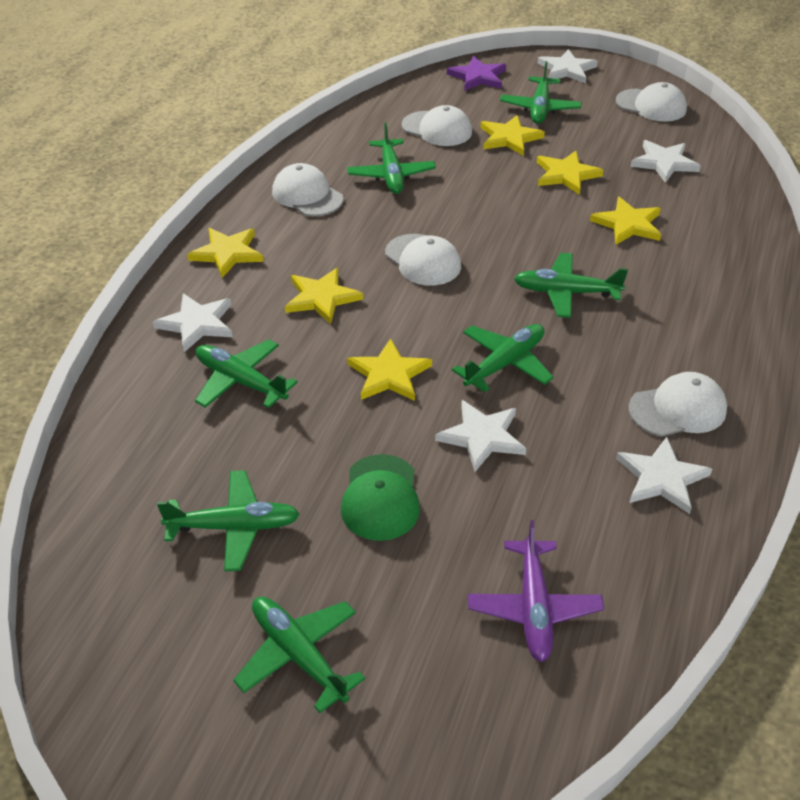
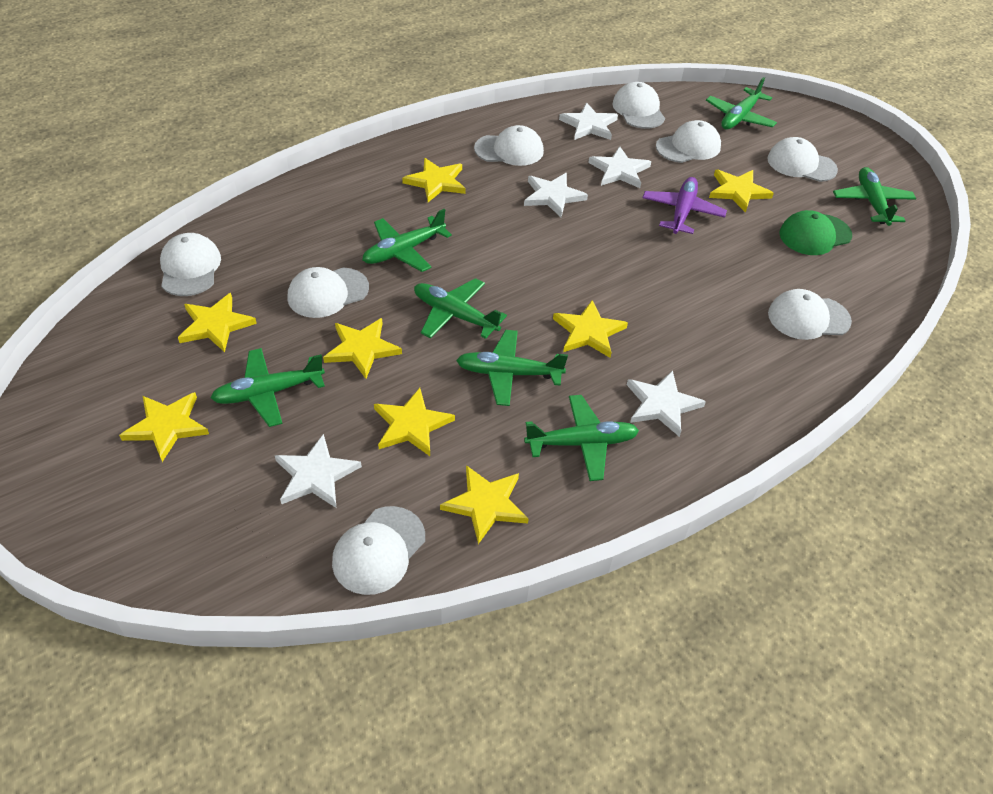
purple star: 1 -> 0
white cap: 5 -> 8
yellow star: 6 -> 8

